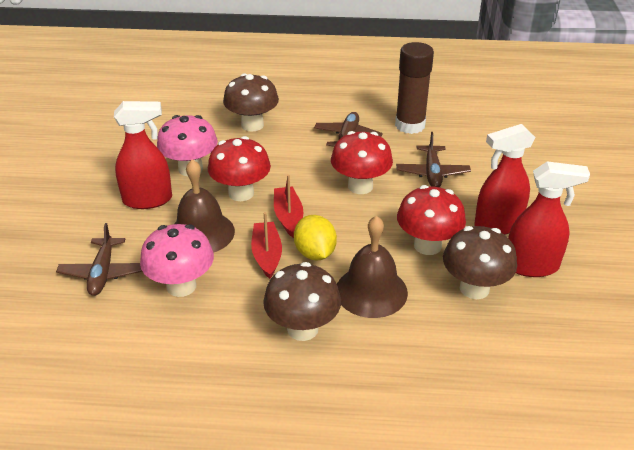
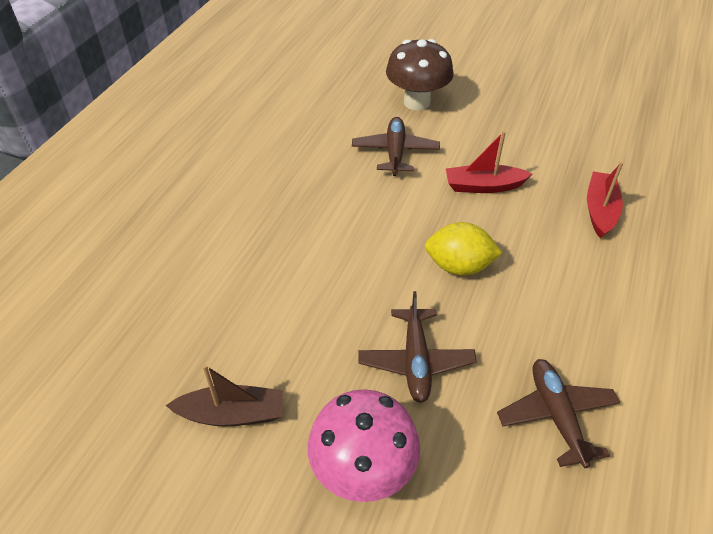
brown bell: 2 -> 0
brown boat: 0 -> 1
brown glue stick: 1 -> 0
brown mushroom: 3 -> 1
pink mushroom: 2 -> 1
red mushroom: 3 -> 0
red spray bottle: 3 -> 0

